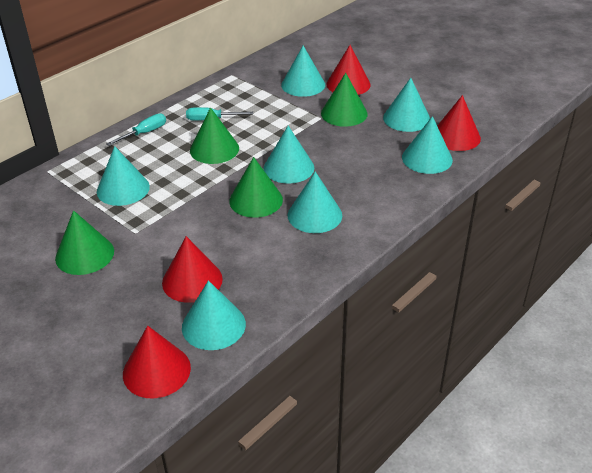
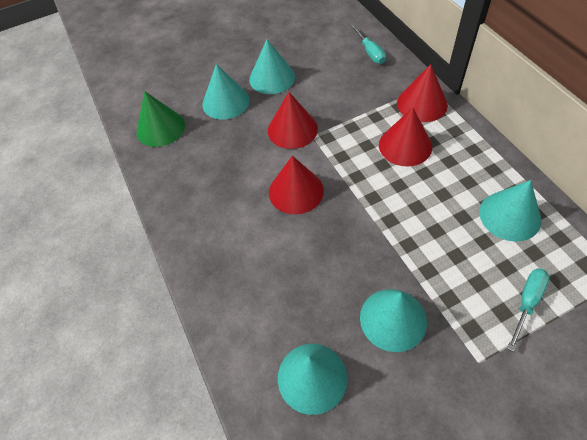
green cone: 4 -> 1
turquoise cone: 7 -> 5

